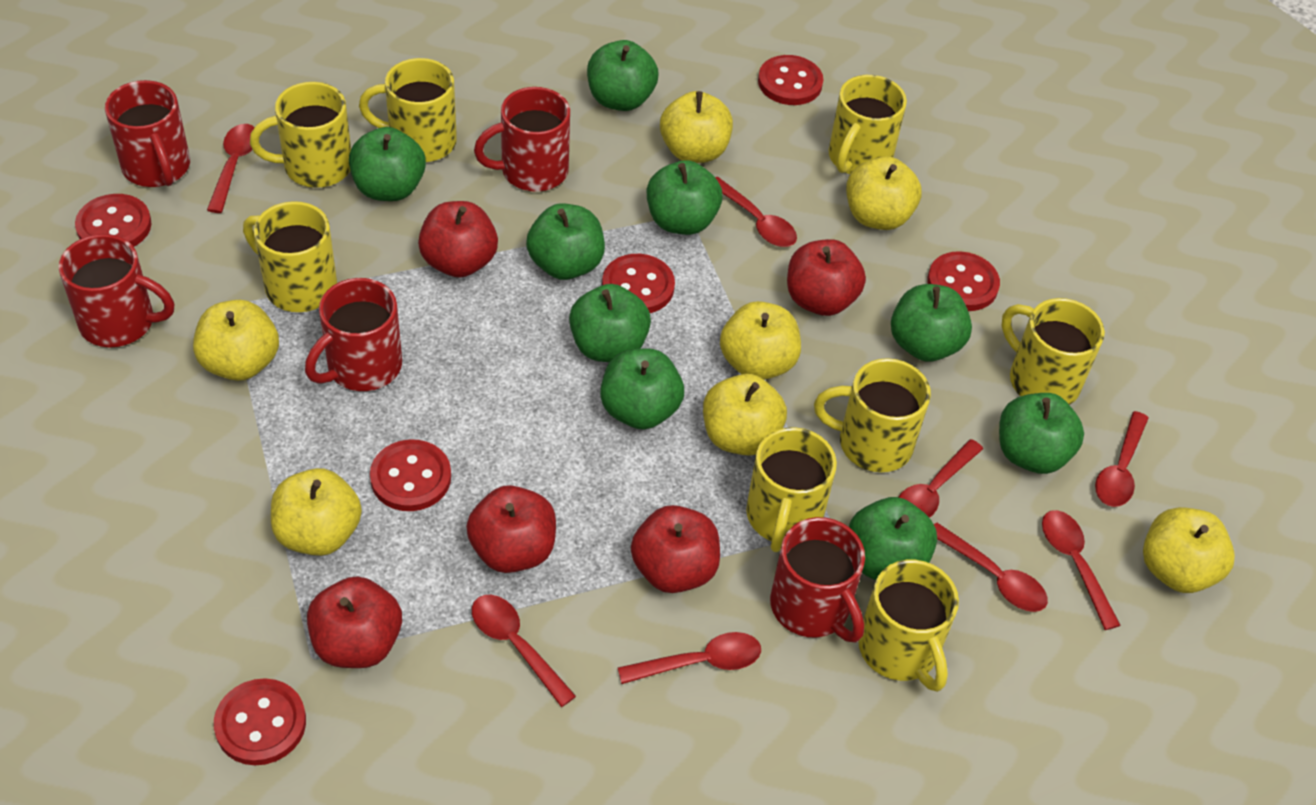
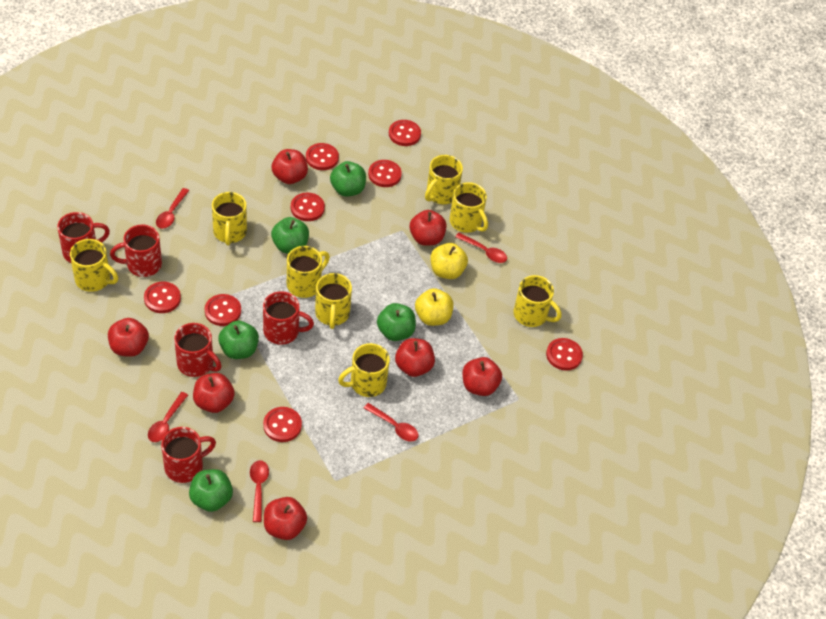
green apple: 9 -> 5
red apple: 5 -> 7
red button: 6 -> 8
red spoon: 8 -> 5
yellow apple: 7 -> 2

